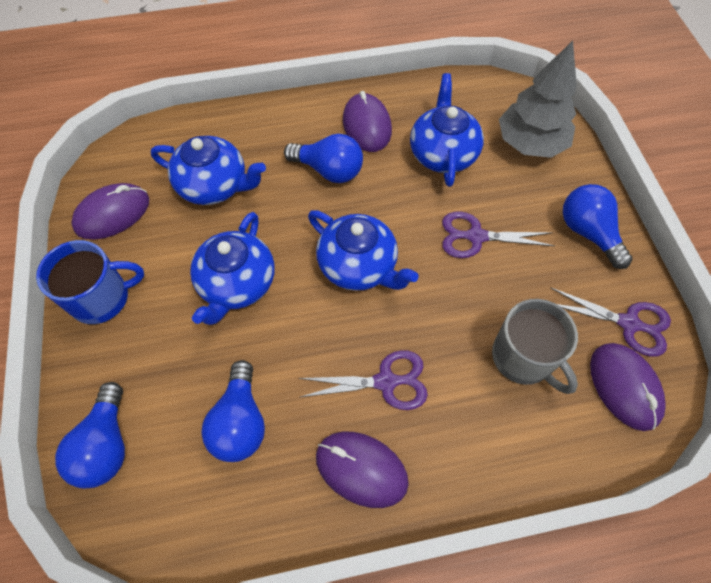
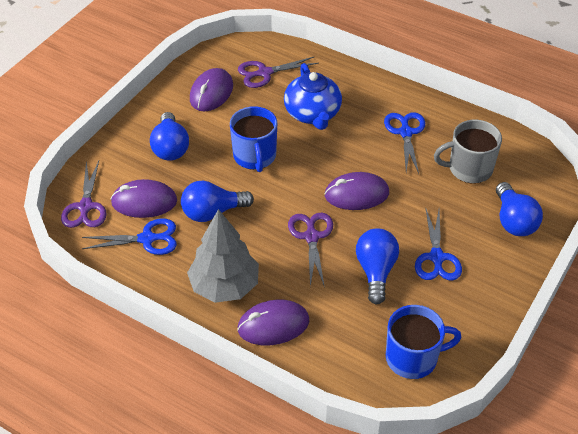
blue mug: 1 -> 2
blue scissors: 0 -> 3
blue teapot: 4 -> 1

